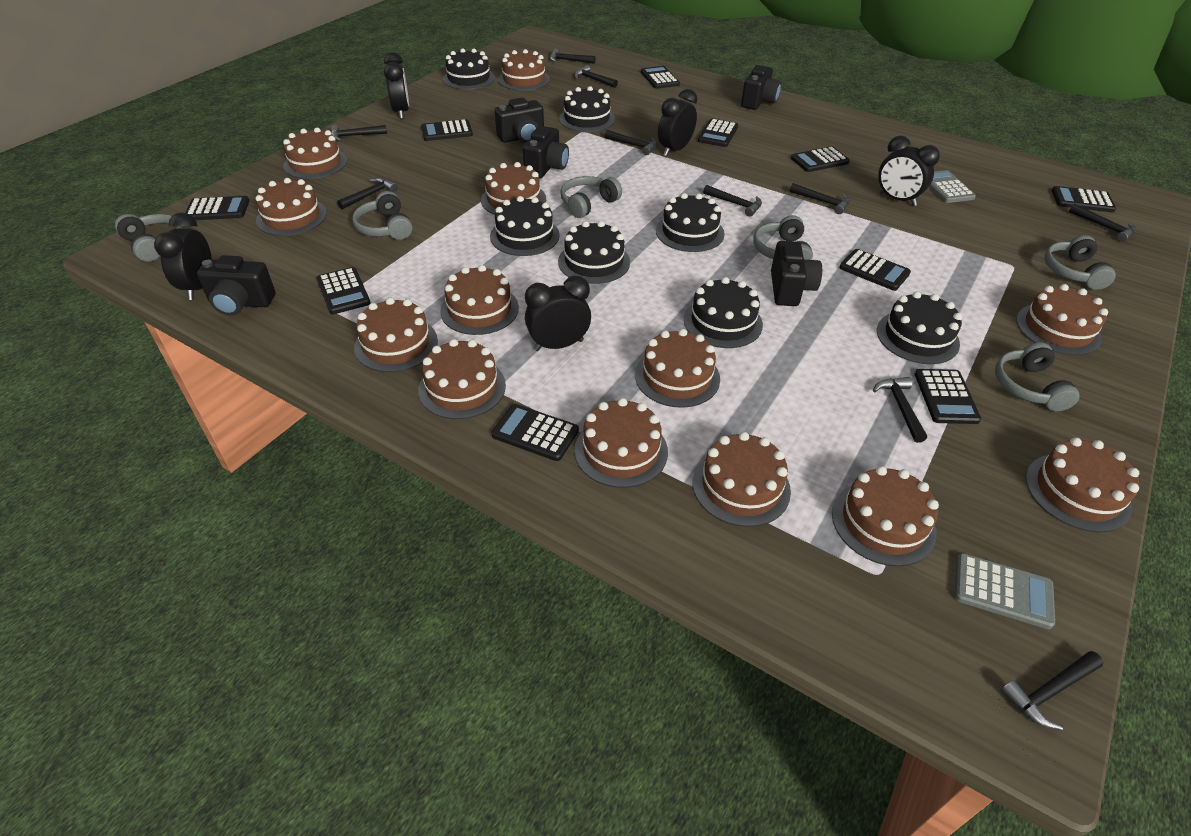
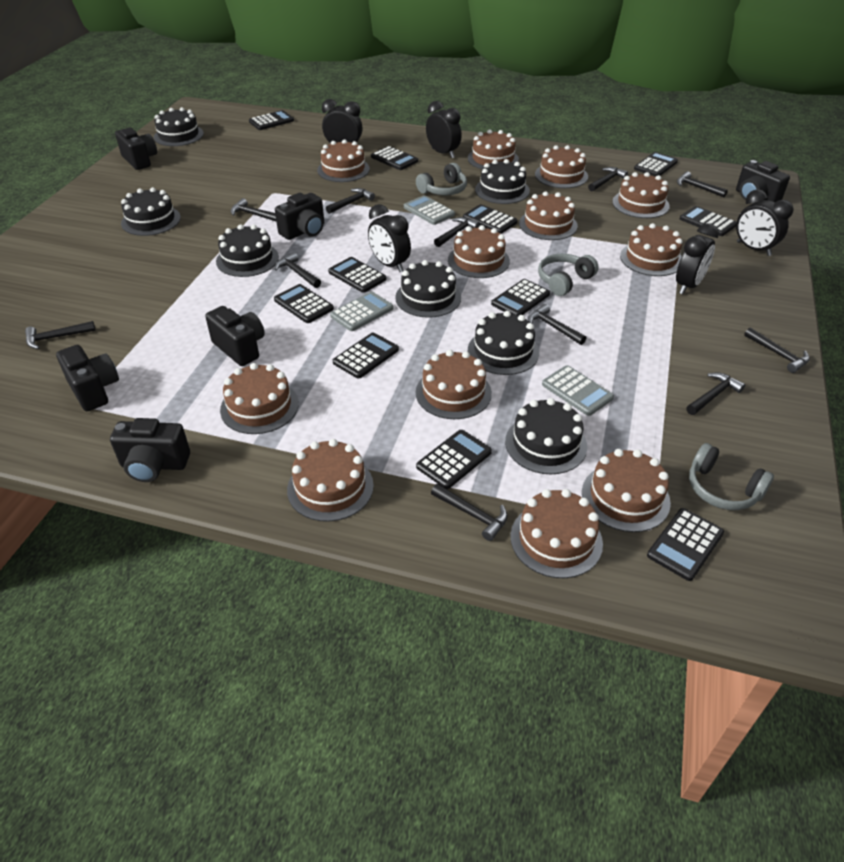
black calculator: 10 -> 11
black camera: 5 -> 6
black hammer: 10 -> 11
brown cake: 13 -> 12
grey calculator: 2 -> 3
grey headphones: 6 -> 3

